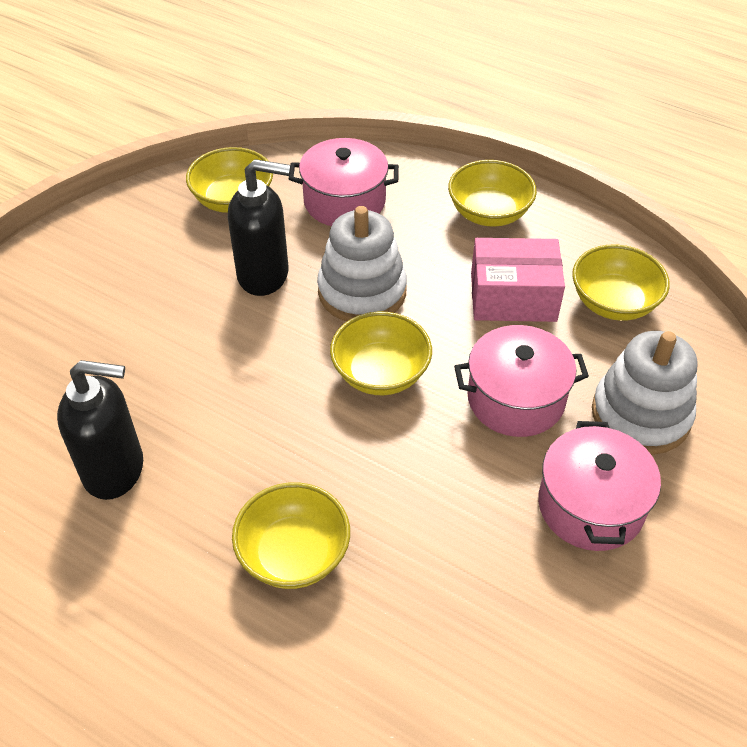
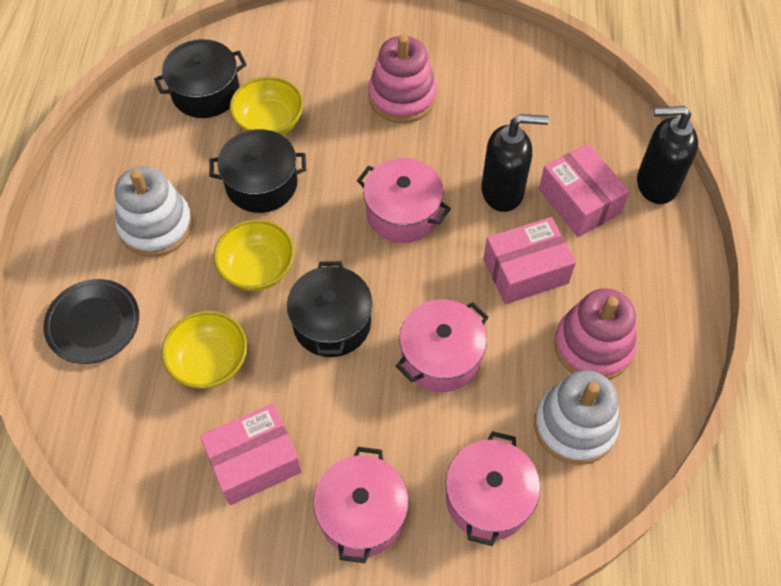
black plate: 0 -> 1
black pot: 0 -> 3
pink box: 1 -> 3
pink pot: 3 -> 4
pink stacking toy: 0 -> 2
yellow bowl: 5 -> 3

